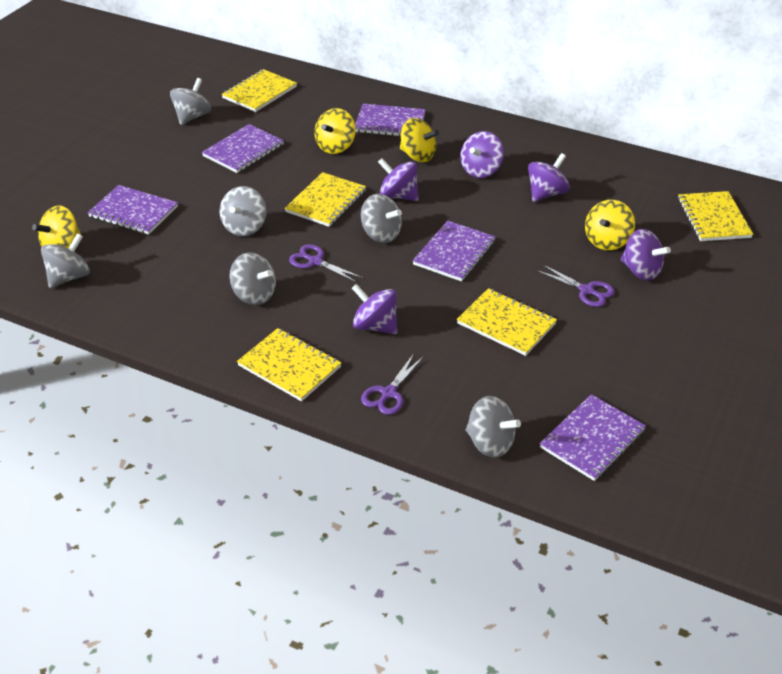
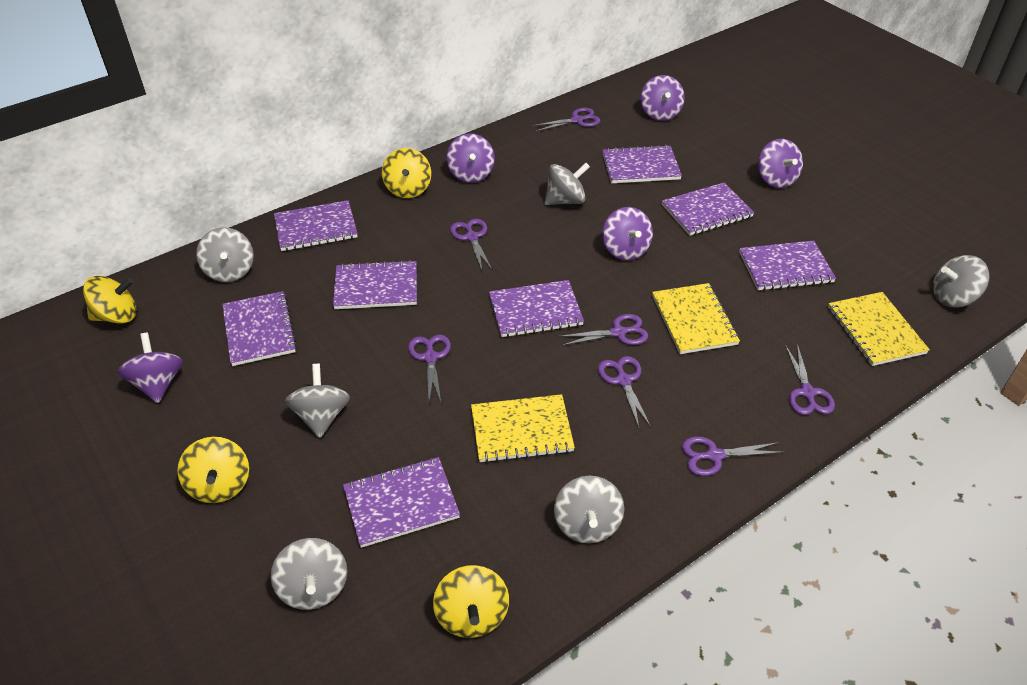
purple notebook: 5 -> 8
purple scissors: 3 -> 7
yellow notebook: 5 -> 3

